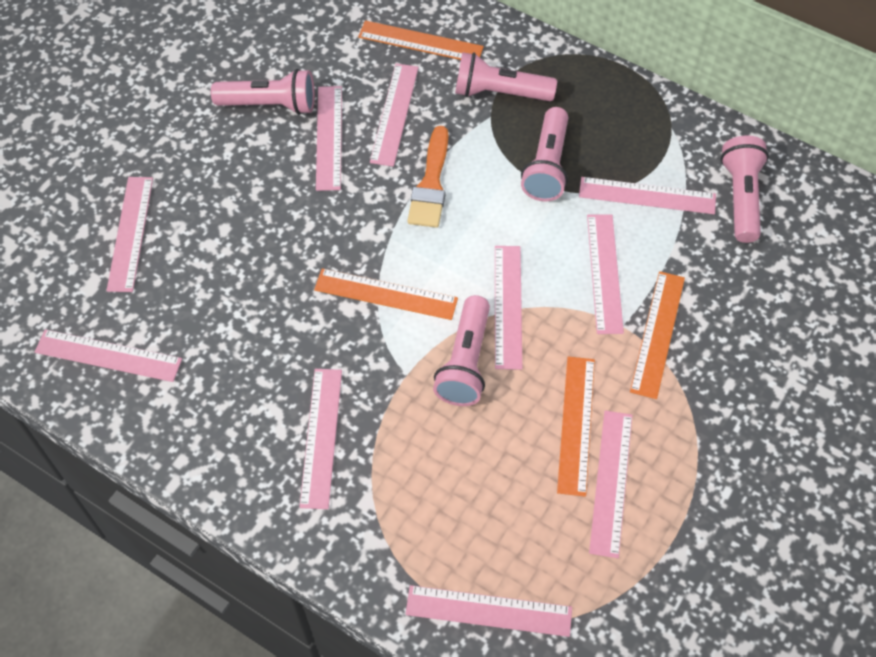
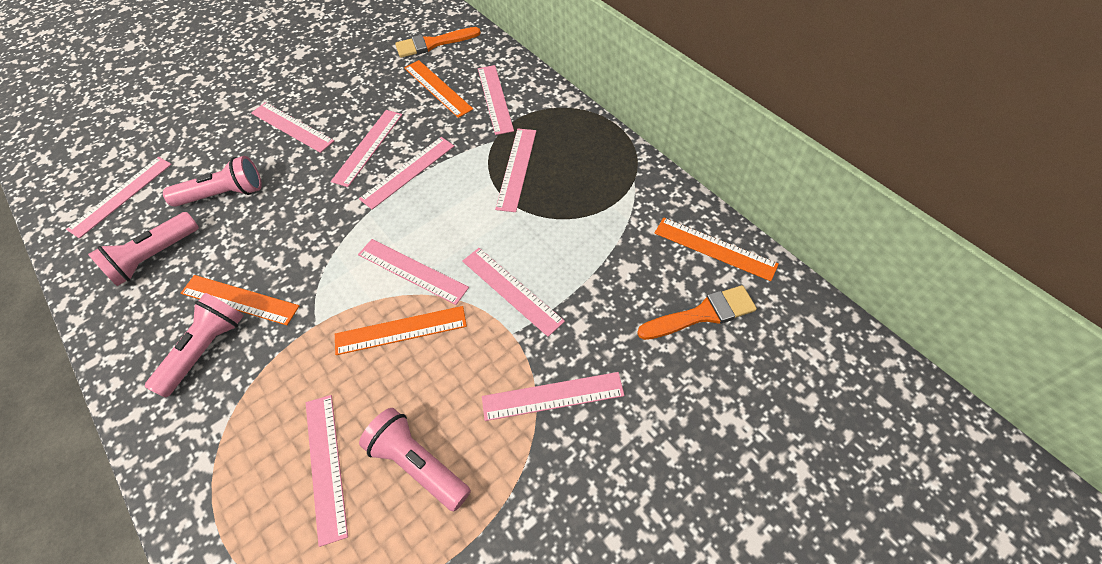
orange brush: 1 -> 2
pink flashlight: 5 -> 4

